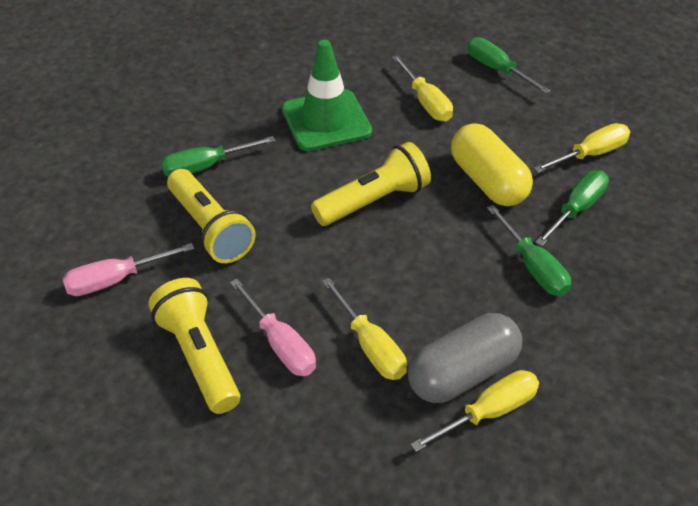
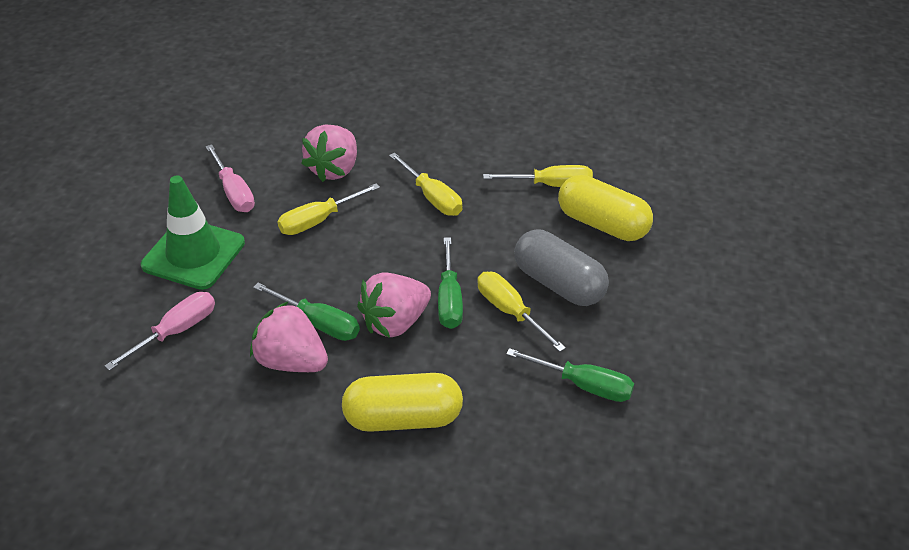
green screwdriver: 4 -> 3
pink strawberry: 0 -> 3
yellow capsule: 1 -> 2
yellow flashlight: 3 -> 0

